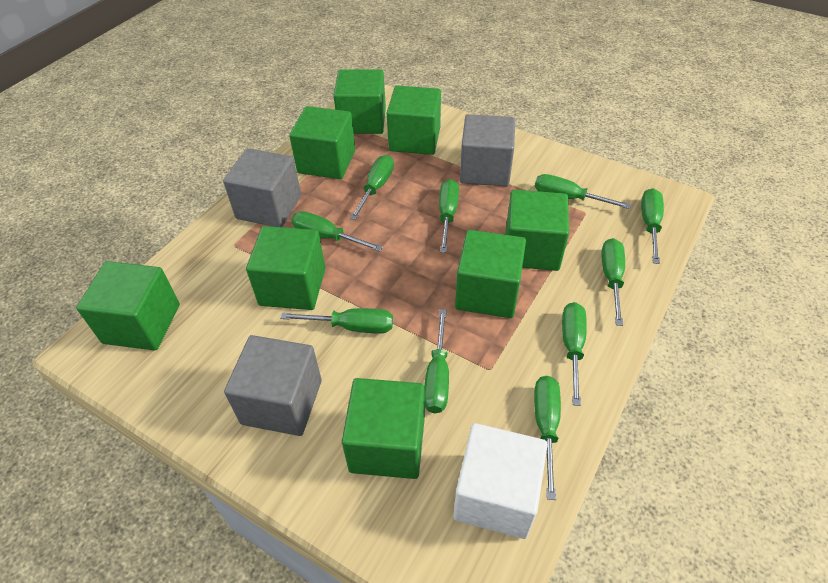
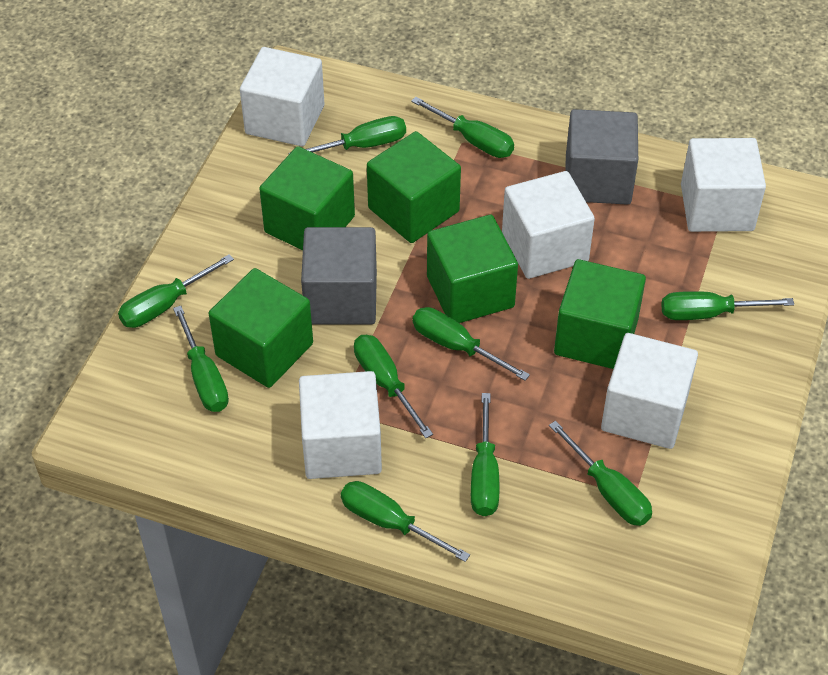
green cube: 8 -> 5
grey cube: 3 -> 2
white cube: 1 -> 5

